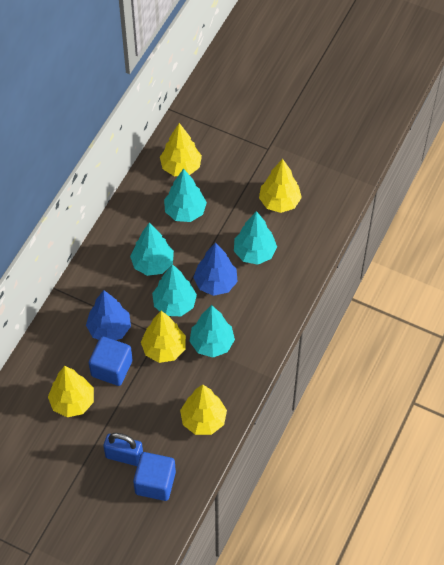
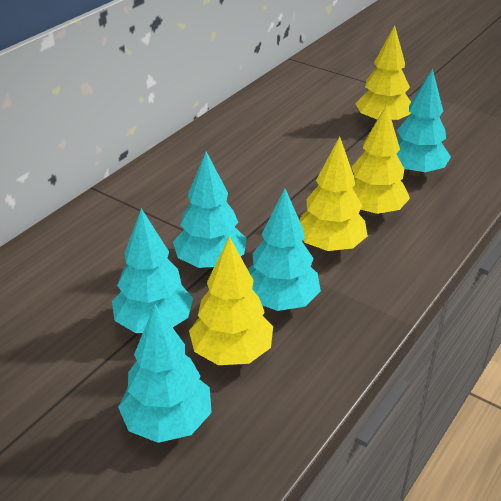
blue cube: 2 -> 0
blue padlock: 1 -> 0
blue tree: 2 -> 0
yellow tree: 5 -> 4

